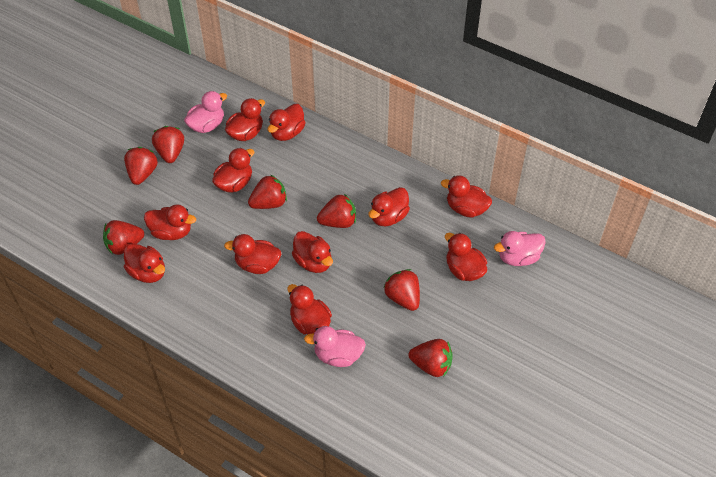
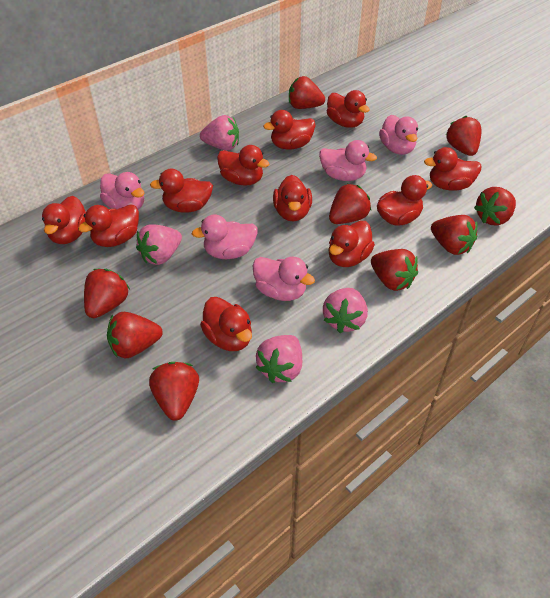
pink duck: 3 -> 5
pink strawberry: 0 -> 4
red strawberry: 7 -> 9

